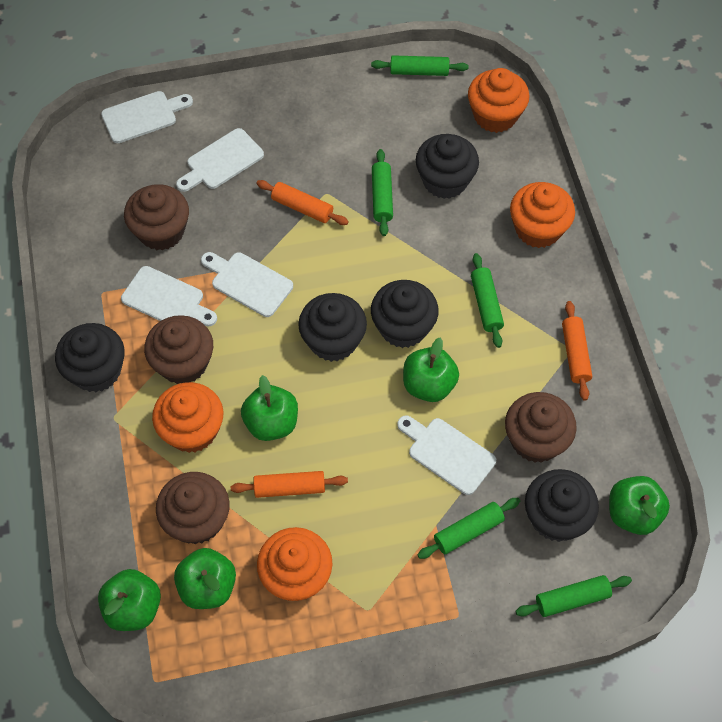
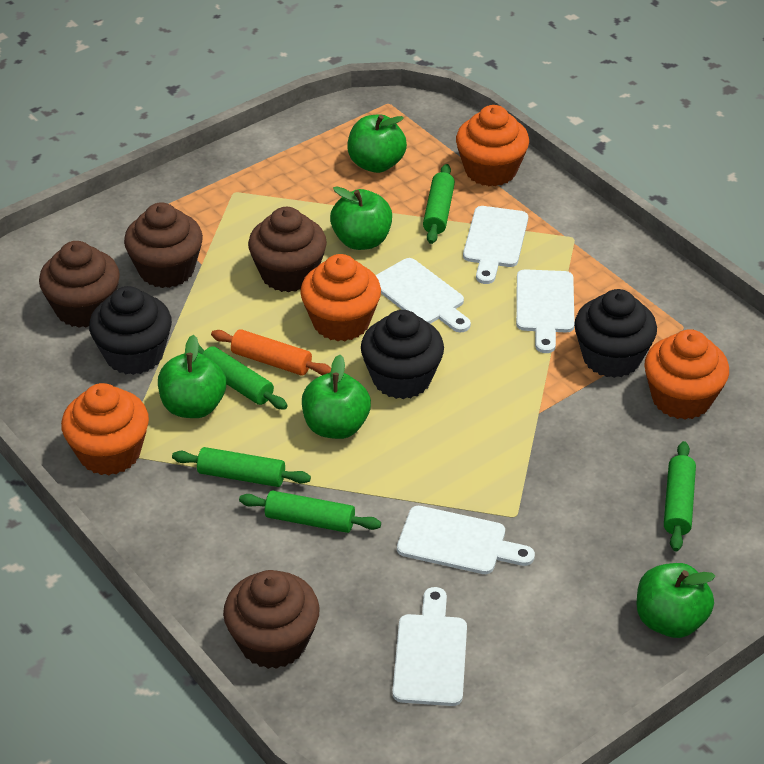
black cupcake: 5 -> 3
orange rolling pin: 3 -> 1

